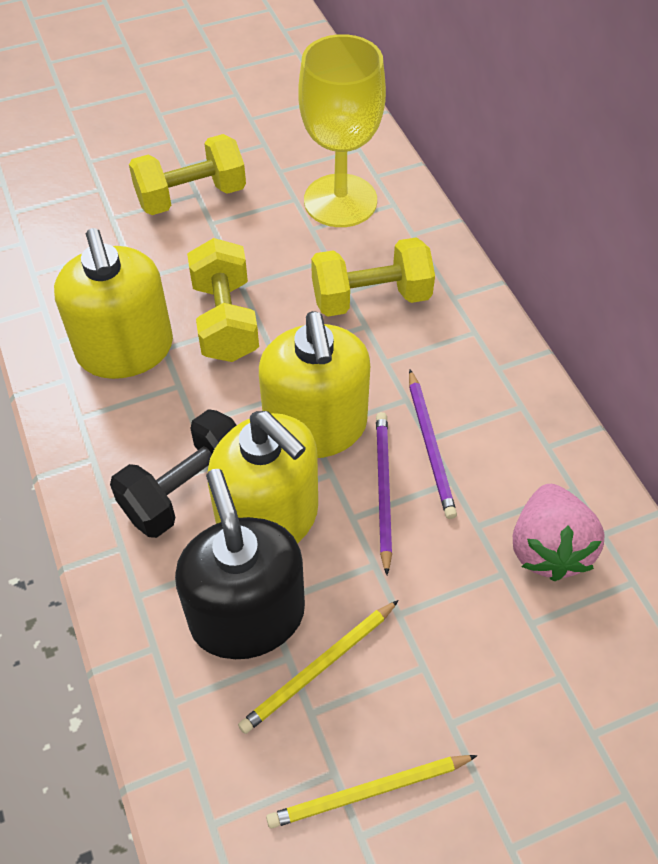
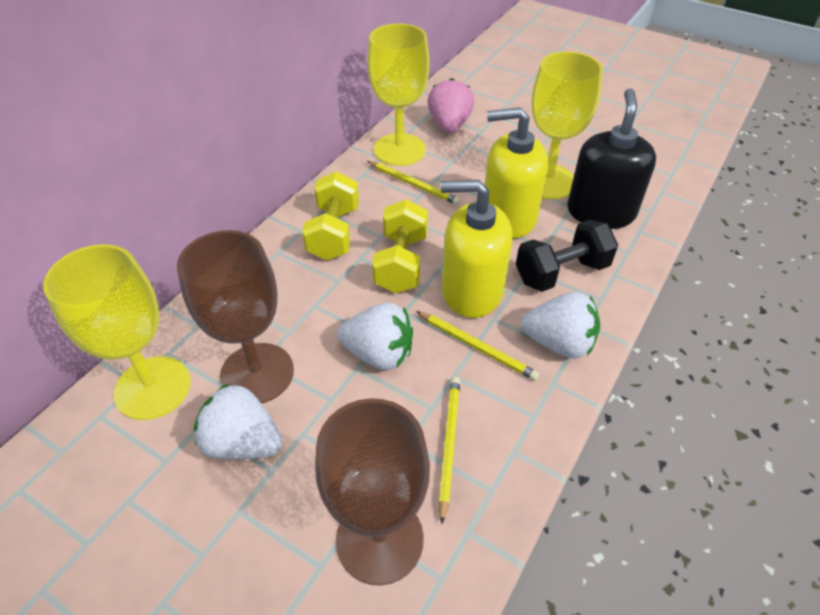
brown goblet: 0 -> 2
purple pencil: 2 -> 0
white strawberry: 0 -> 3
yellow dumbbell: 3 -> 2
yellow goblet: 1 -> 3
yellow pencil: 2 -> 3
yellow soap dispenser: 3 -> 2

